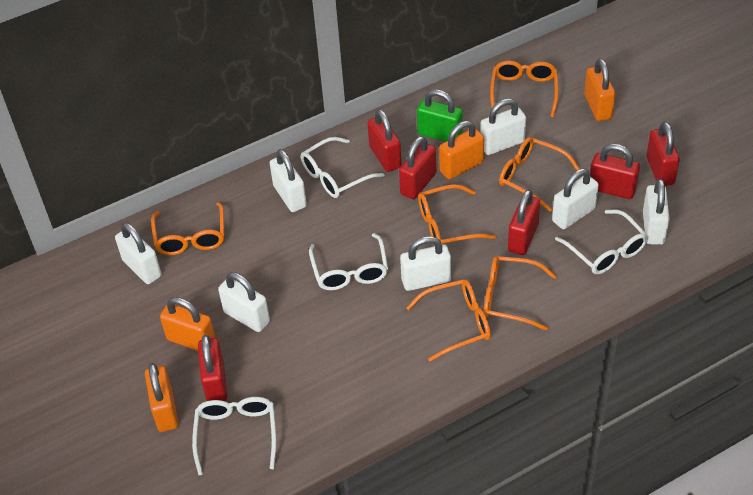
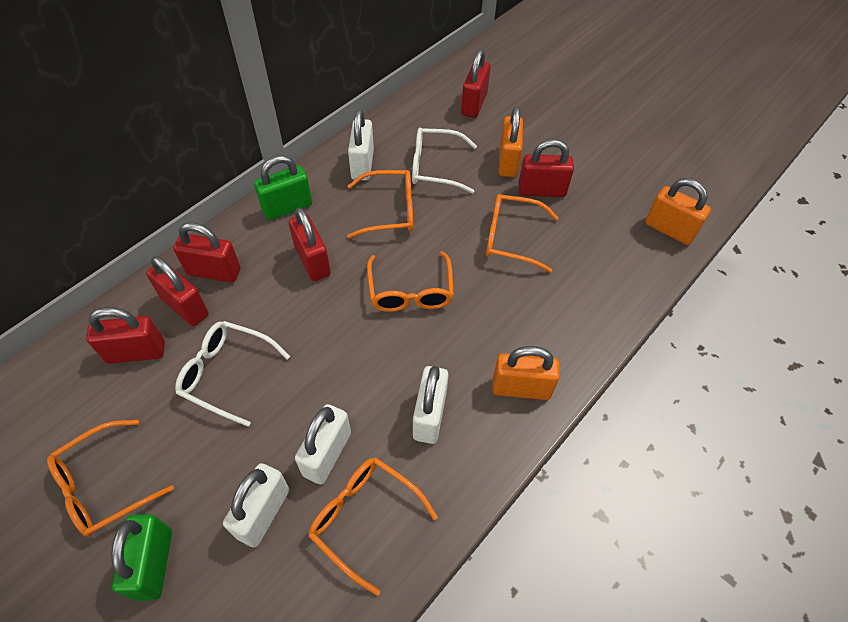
green padlock: 1 -> 2
orange glasses: 6 -> 5
orange padlock: 4 -> 3
white glasses: 4 -> 2
white padlock: 7 -> 4

